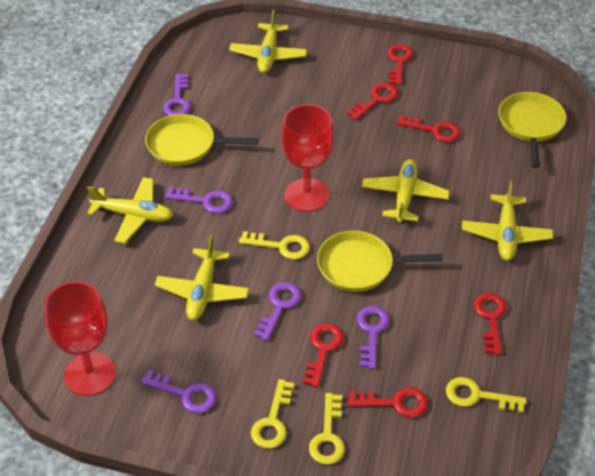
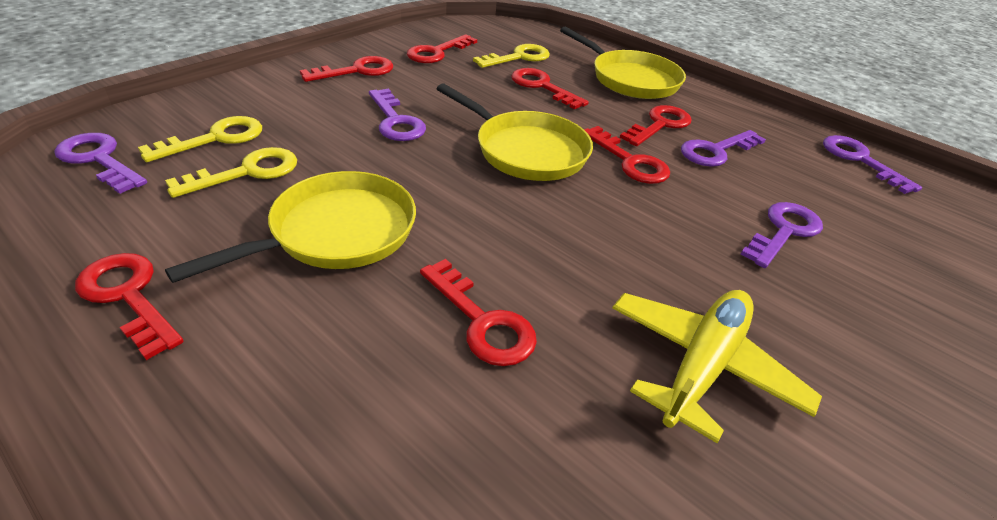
red goblet: 2 -> 0
red key: 6 -> 7
yellow key: 4 -> 3
yellow plane: 5 -> 1

